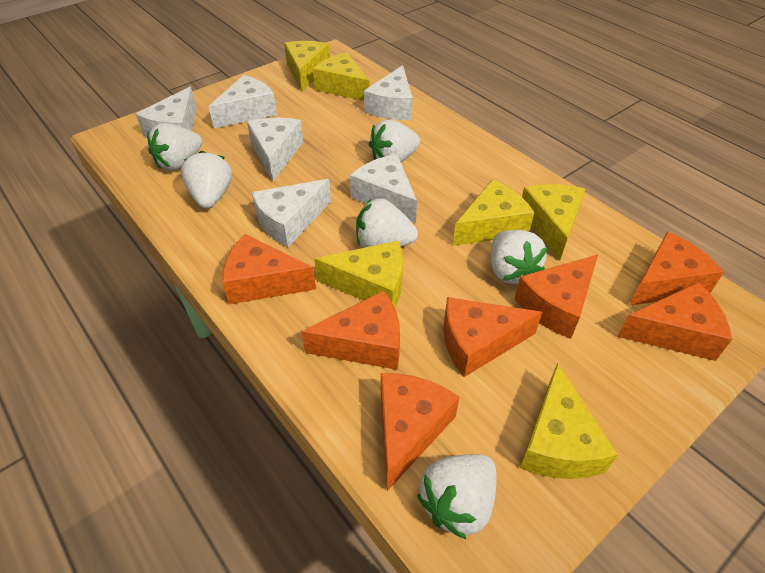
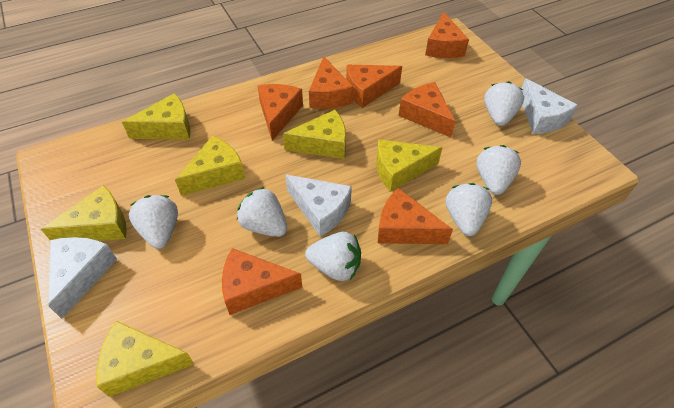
white cheese: 6 -> 3

